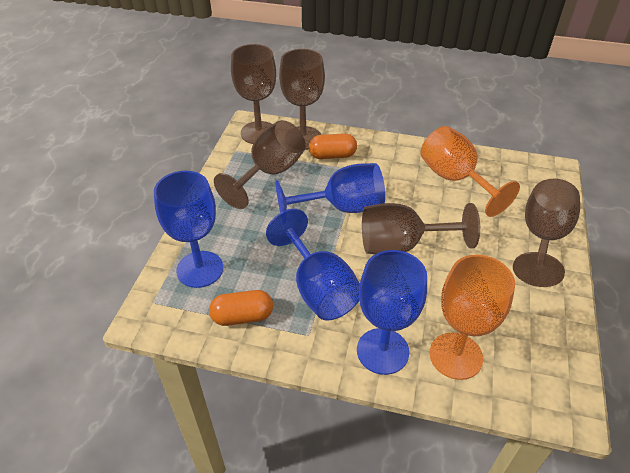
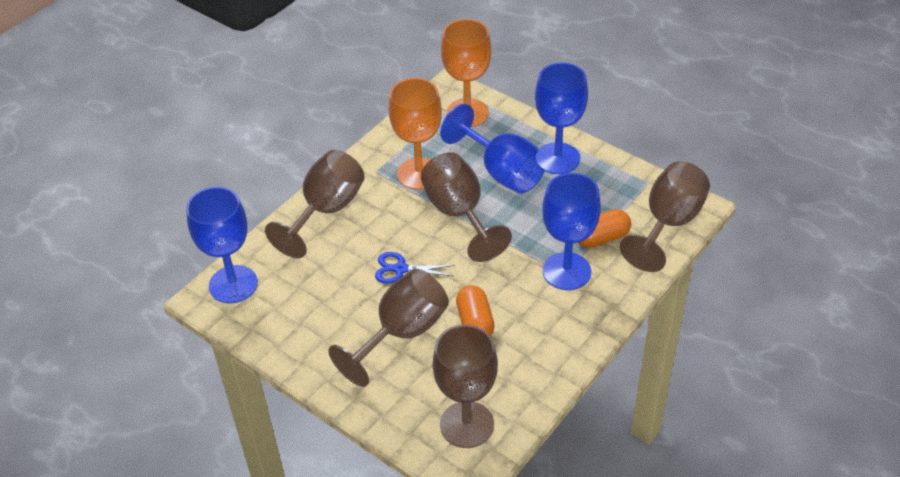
blue scissors: 0 -> 1

